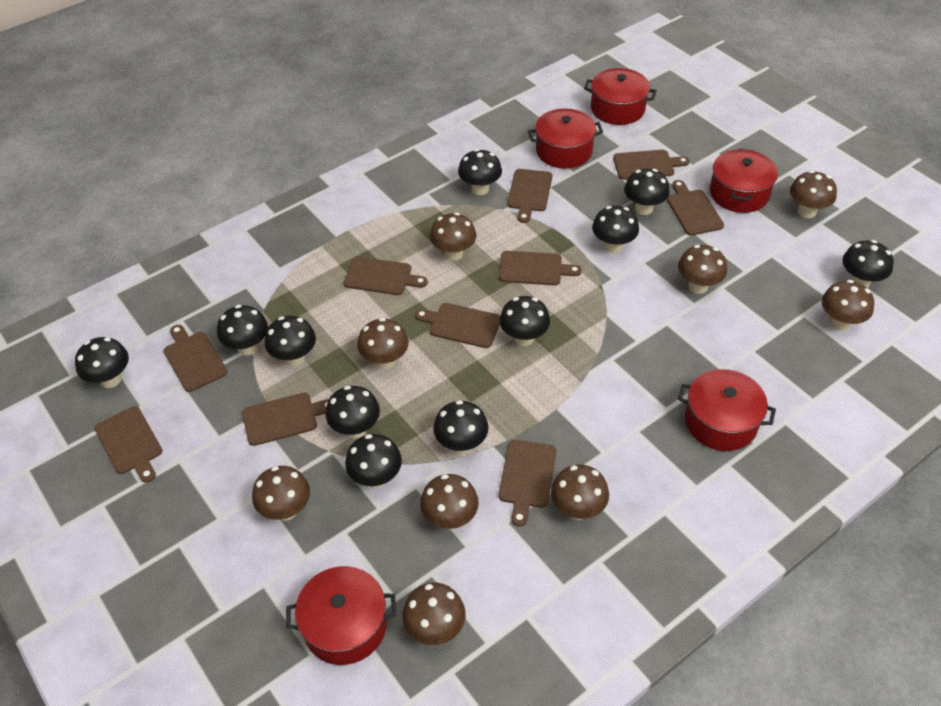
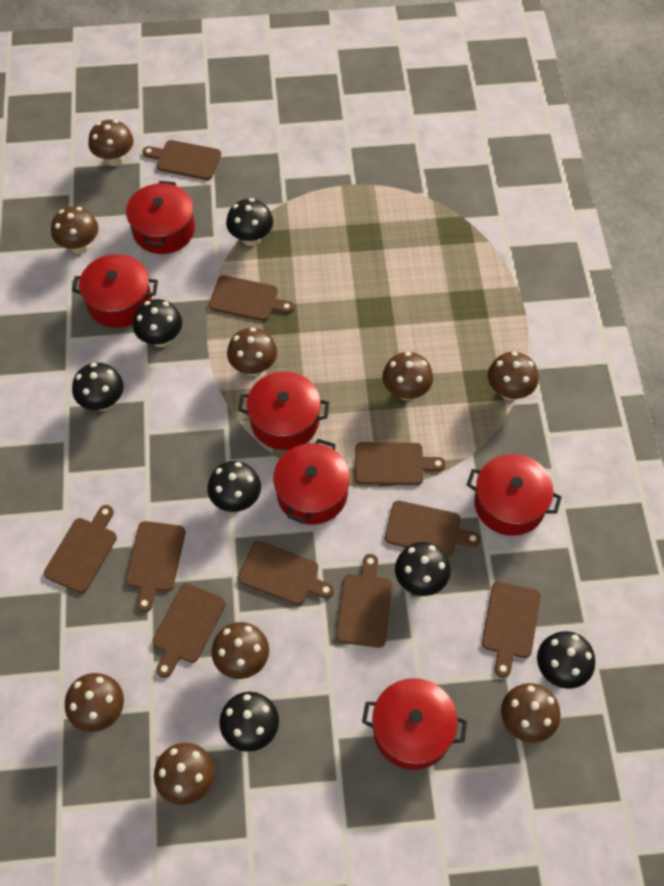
black mushroom: 11 -> 7
red pot: 5 -> 6

